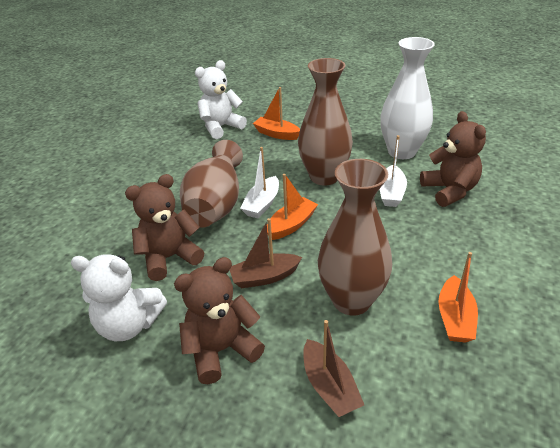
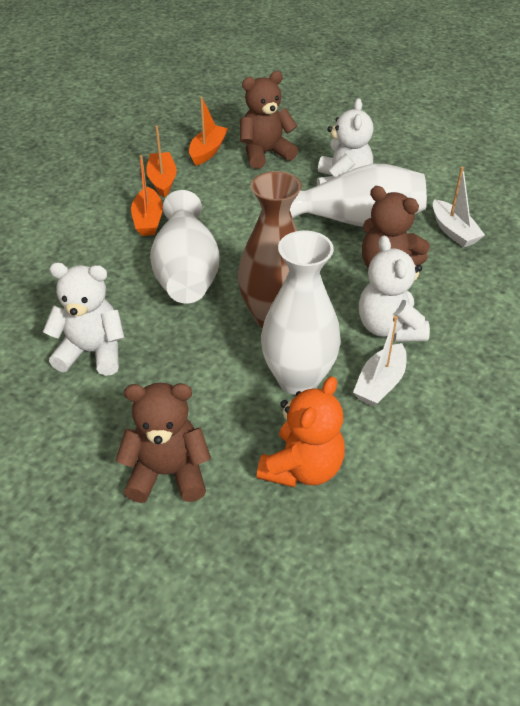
brown boat: 2 -> 0
brown vase: 3 -> 1
orange teddy bear: 0 -> 1
white teddy bear: 2 -> 3
white vase: 1 -> 3

